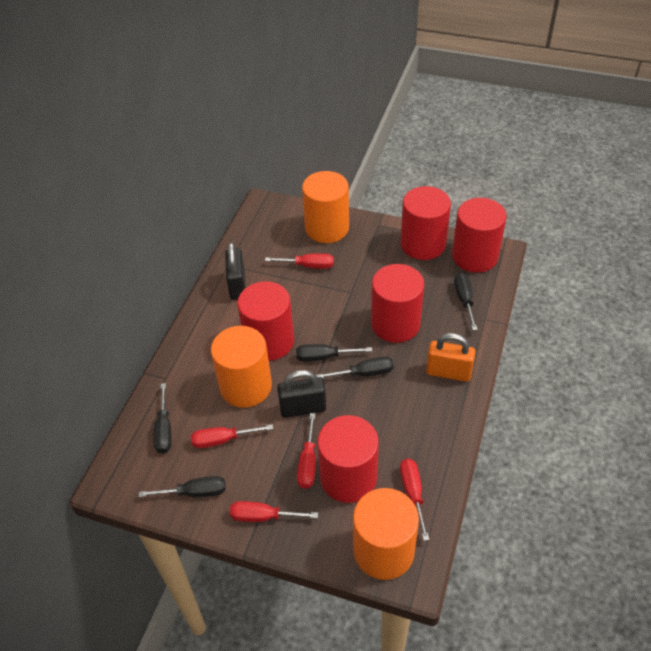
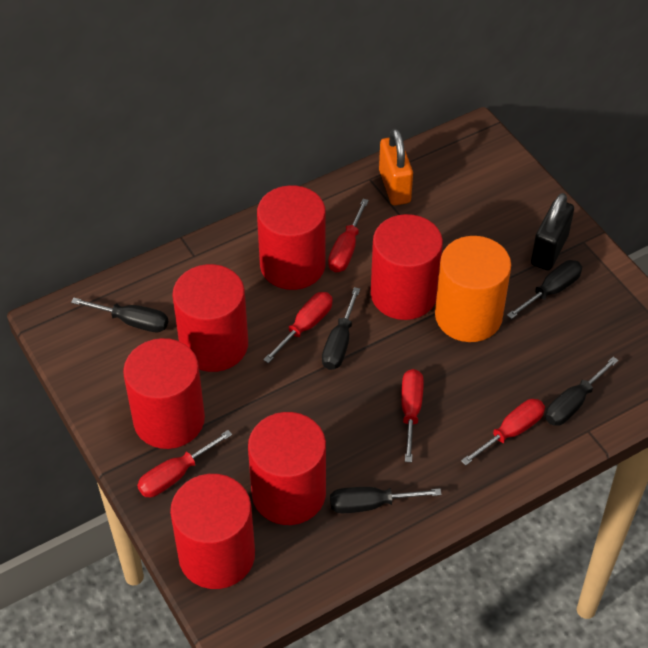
black padlock: 2 -> 1
orange cylinder: 3 -> 1
red cylinder: 5 -> 6

